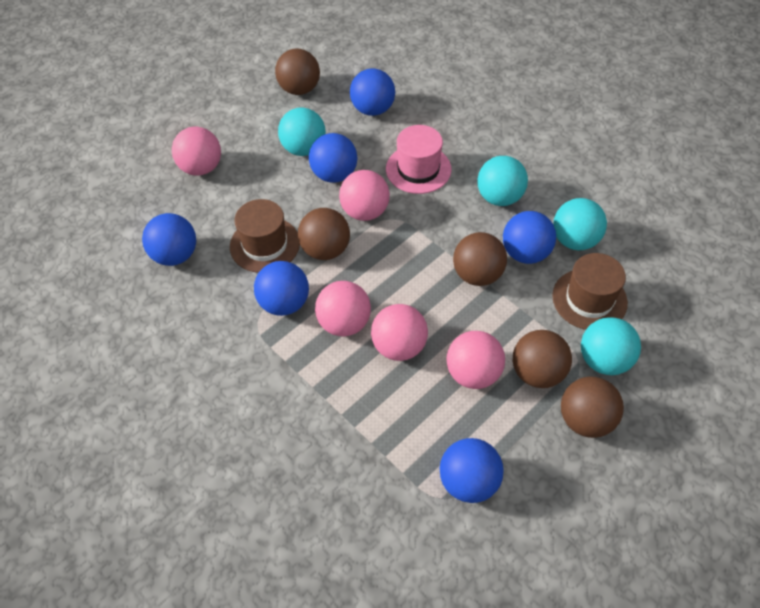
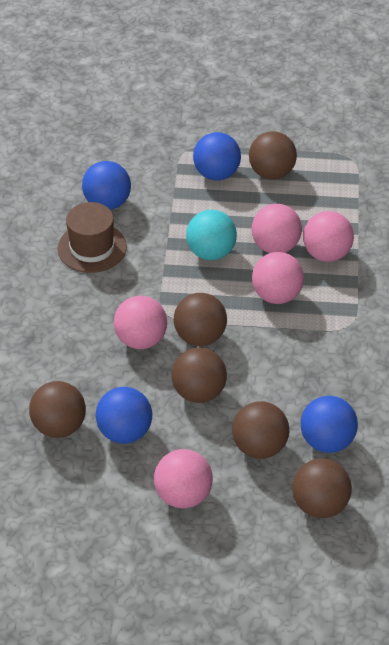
blue ball: 6 -> 4
brown ball: 5 -> 6
brown hat: 2 -> 1
pink hat: 1 -> 0
turquoise ball: 4 -> 1

